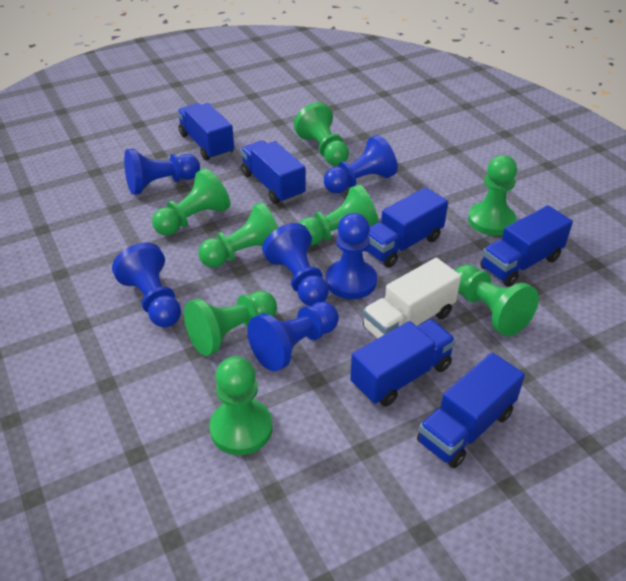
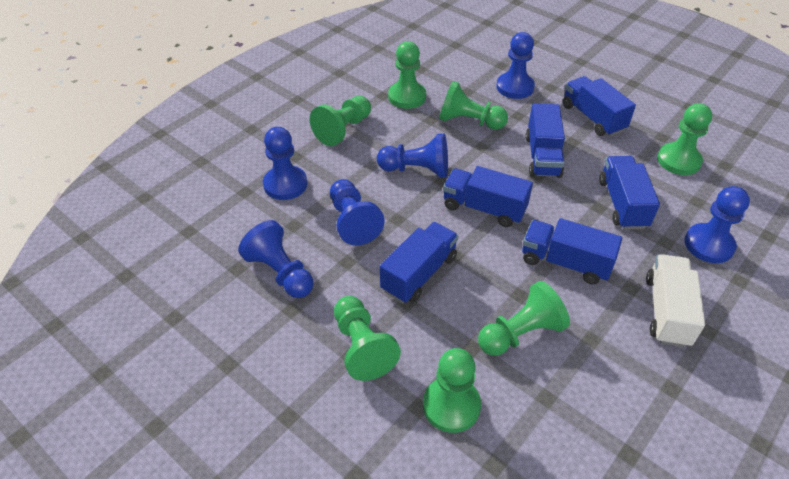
green pawn: 8 -> 7

